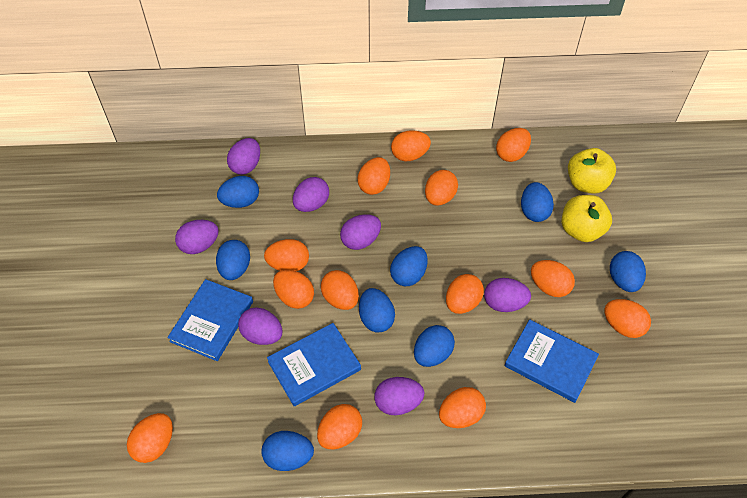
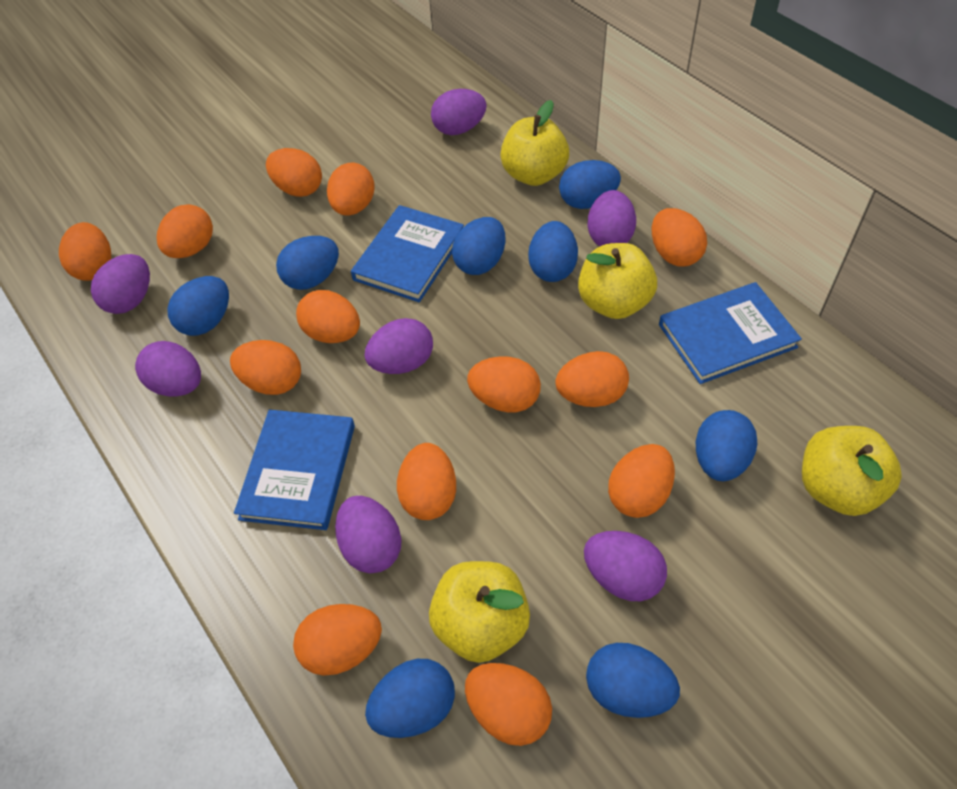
yellow apple: 2 -> 4

